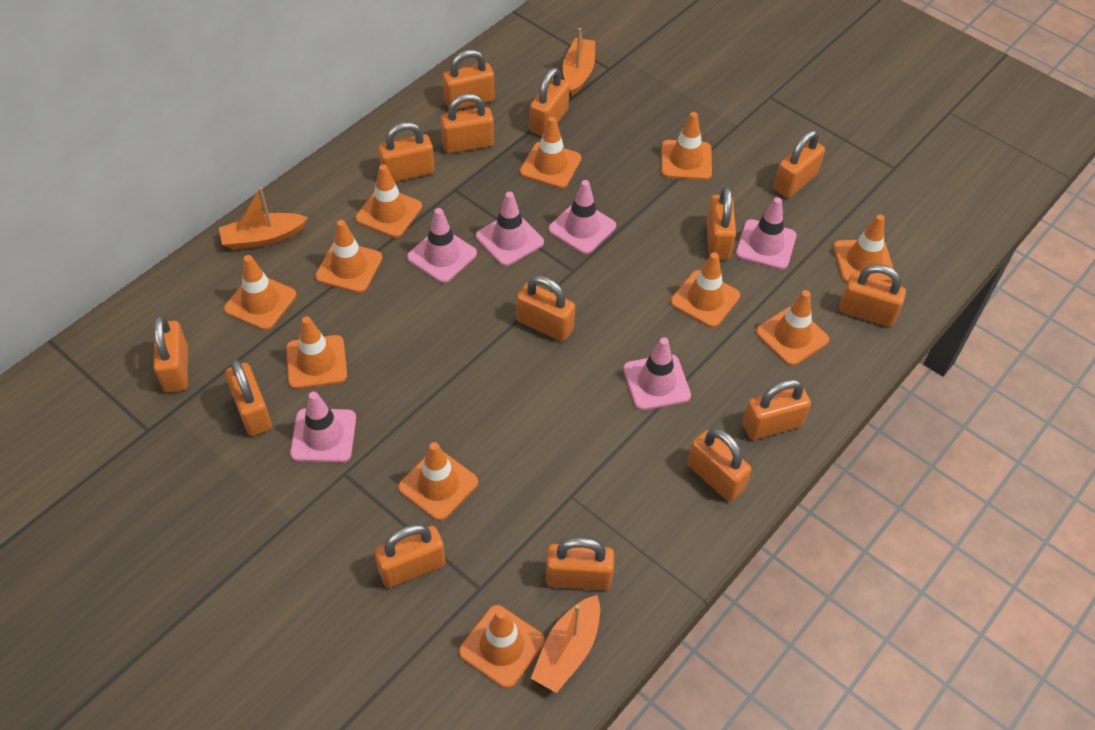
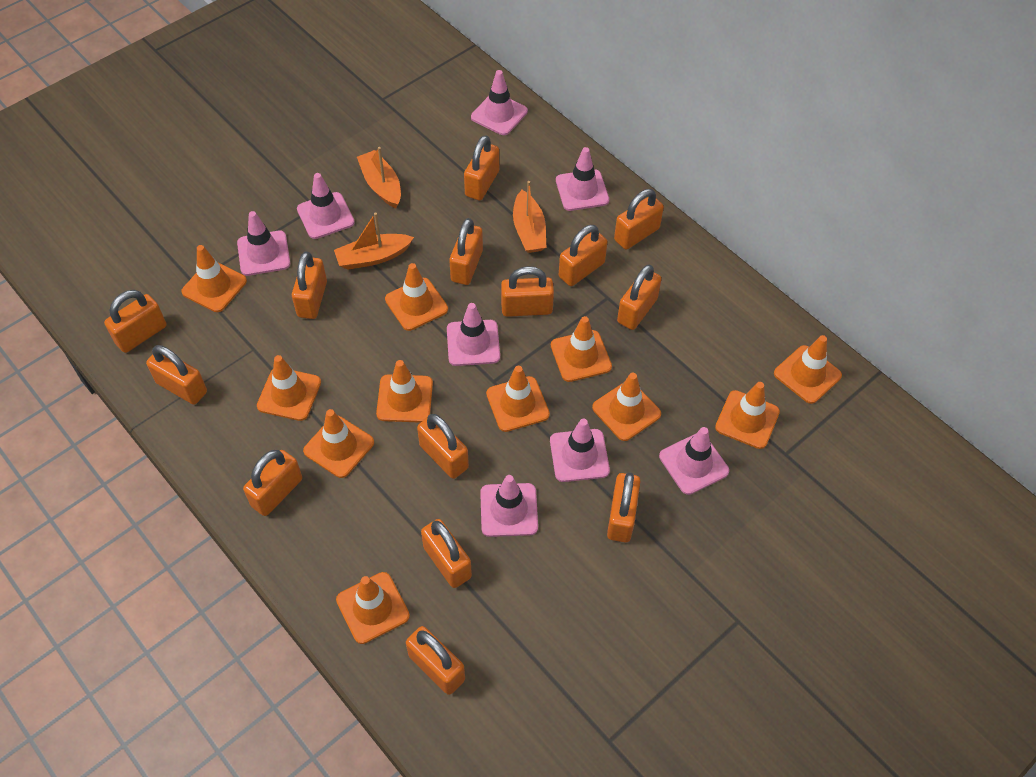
pink traffic cone: 6 -> 8

